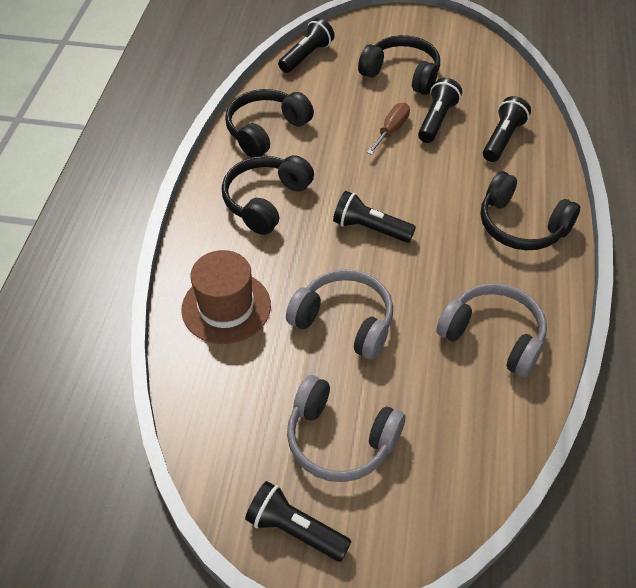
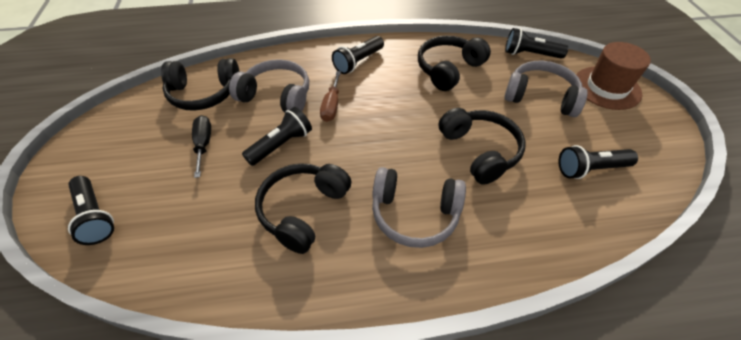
black screwdriver: 0 -> 1

